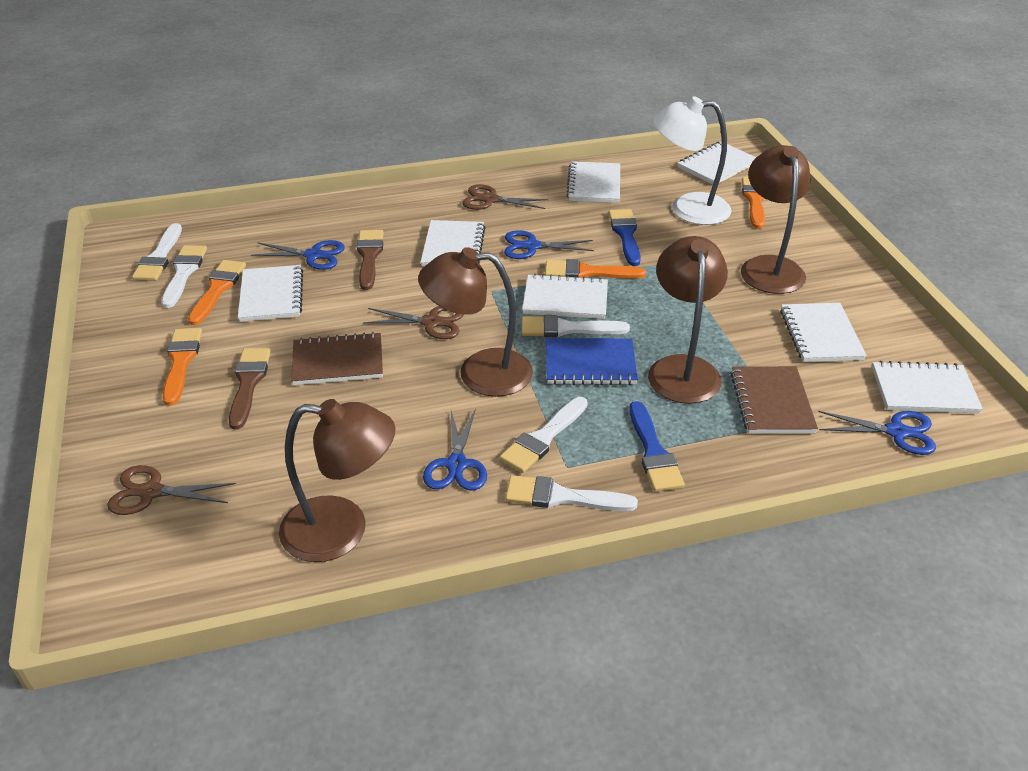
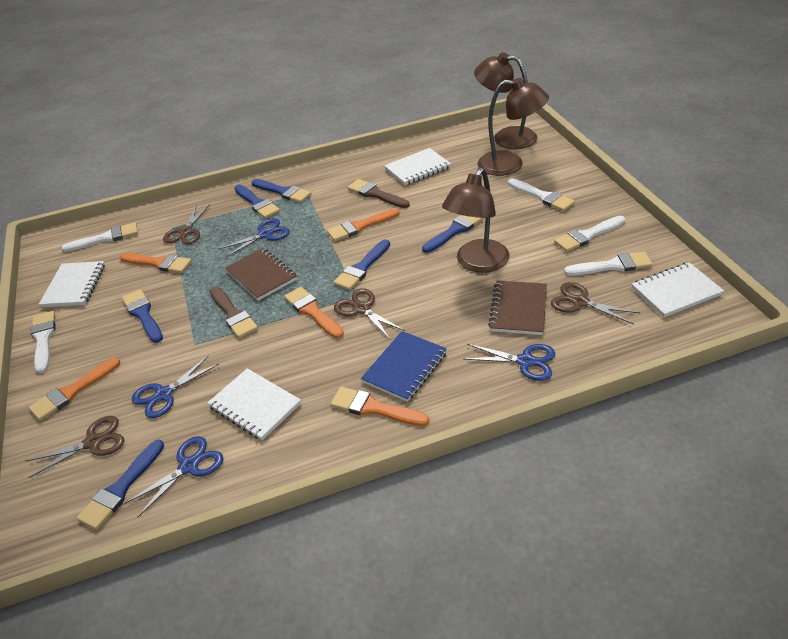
blue brush: 2 -> 6
brown lamp: 4 -> 3
brown scissors: 3 -> 4
orange brush: 4 -> 5
white lamp: 1 -> 0
white notebook: 7 -> 4

